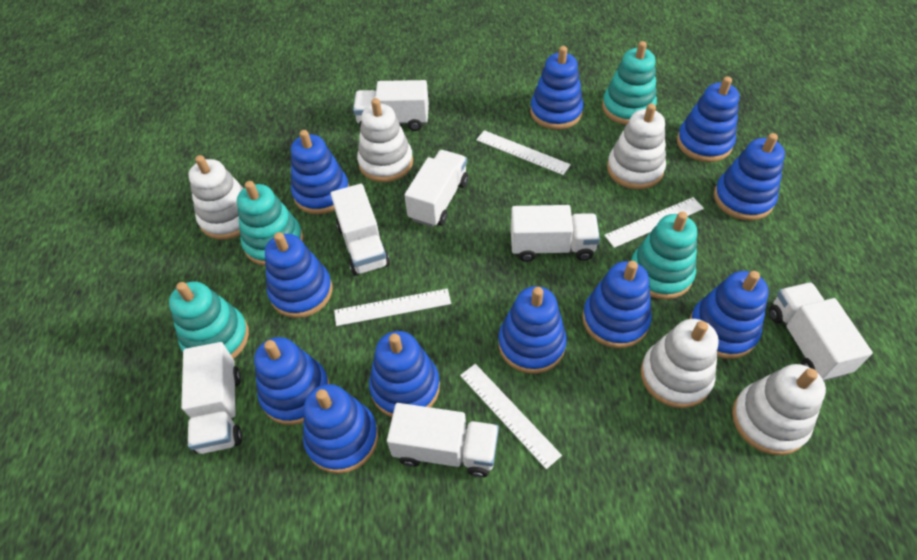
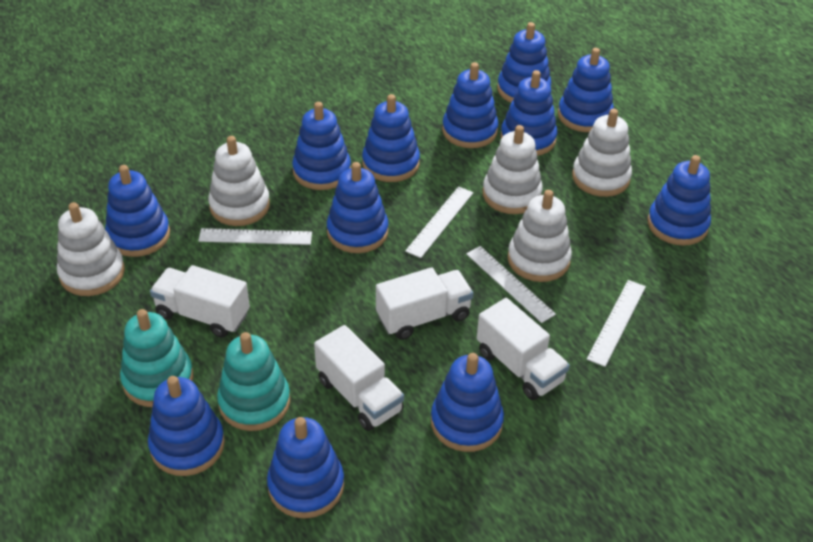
blue stacking toy: 11 -> 12
turquoise stacking toy: 4 -> 2
white truck: 7 -> 4

